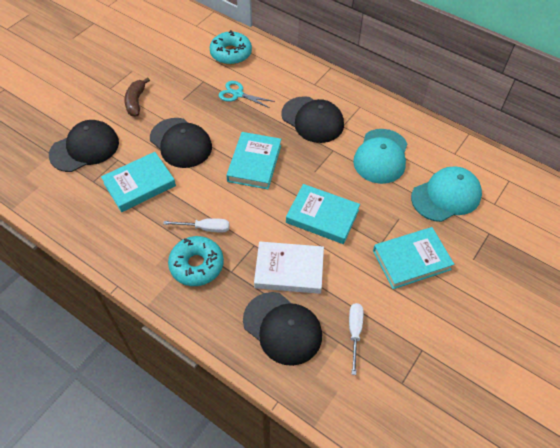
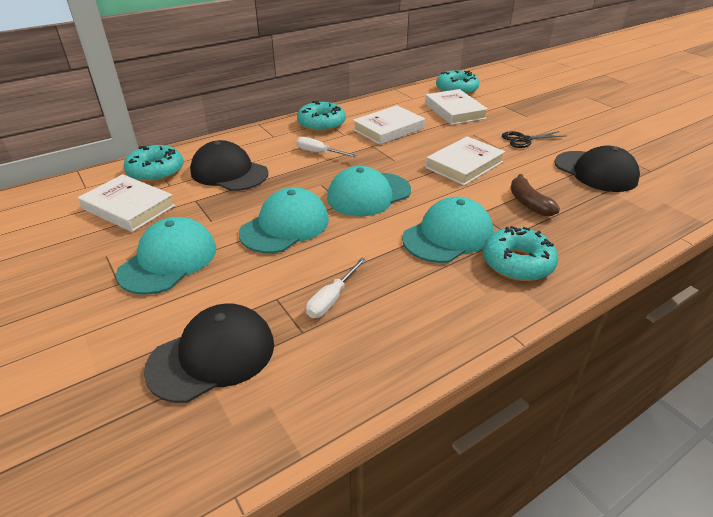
black cap: 4 -> 3
black scissors: 0 -> 1
turquoise book: 4 -> 0
turquoise cap: 2 -> 4
turquoise donut: 2 -> 4
turquoise scissors: 1 -> 0
white book: 1 -> 4

